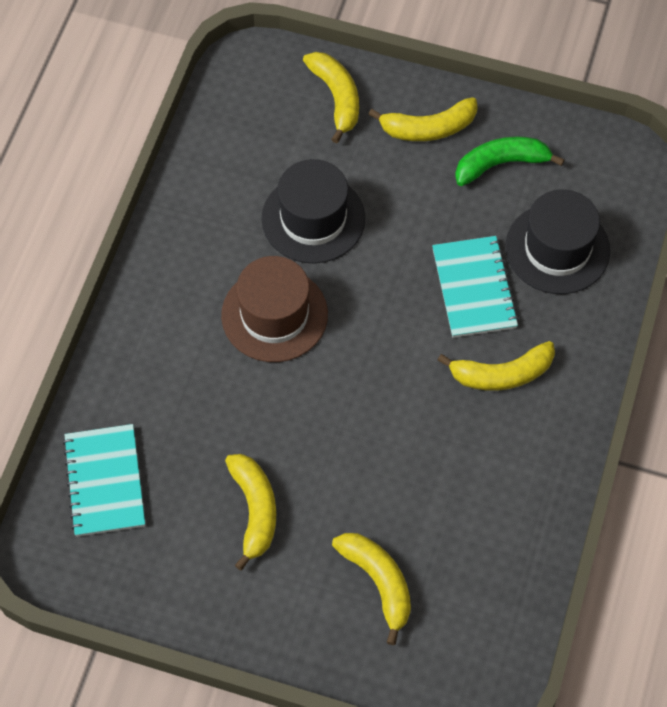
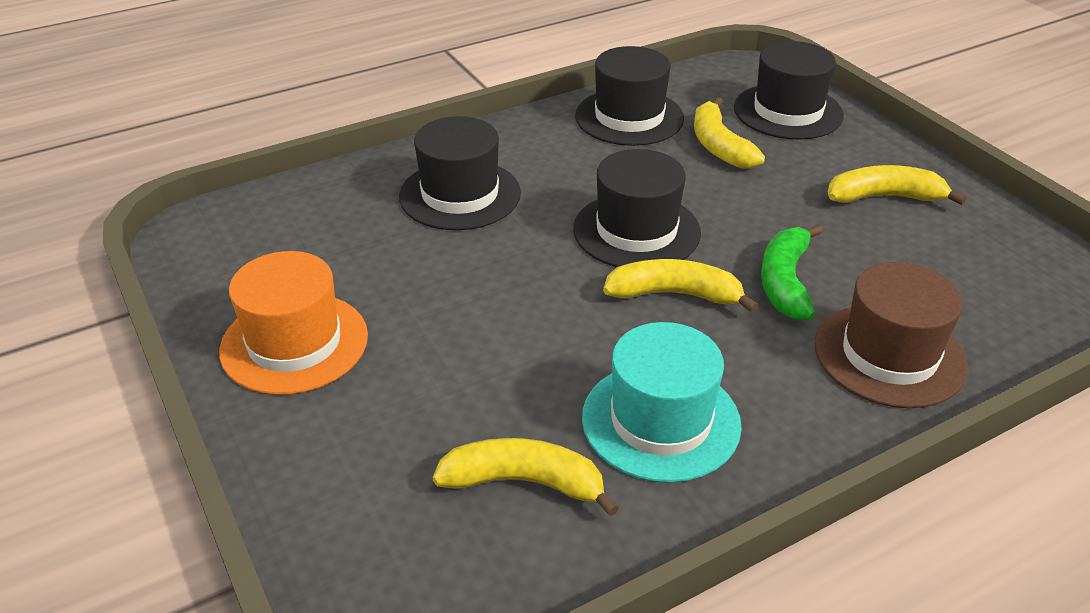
black hat: 2 -> 4
orange hat: 0 -> 1
turquoise hat: 0 -> 1
turquoise notebook: 2 -> 0
yellow banana: 5 -> 4

